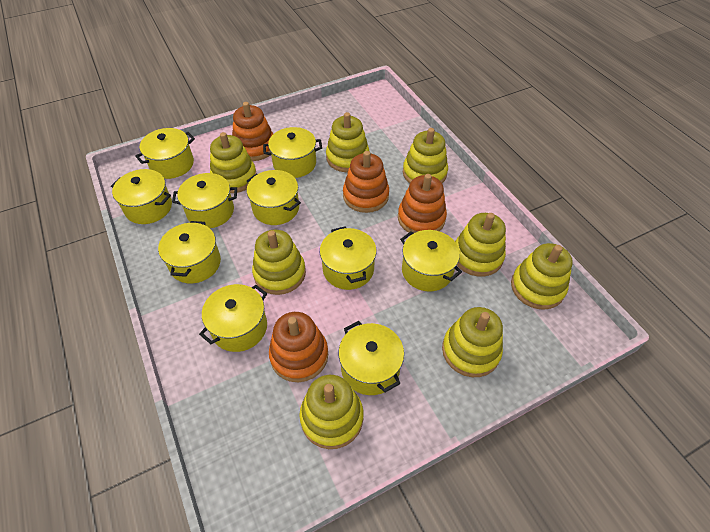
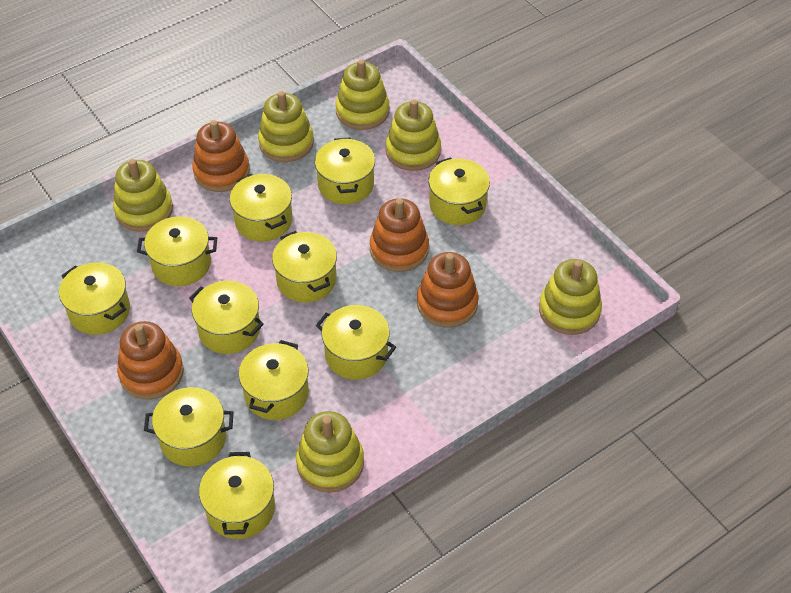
yellow pot: 10 -> 11
yellow stacking toy: 8 -> 6

